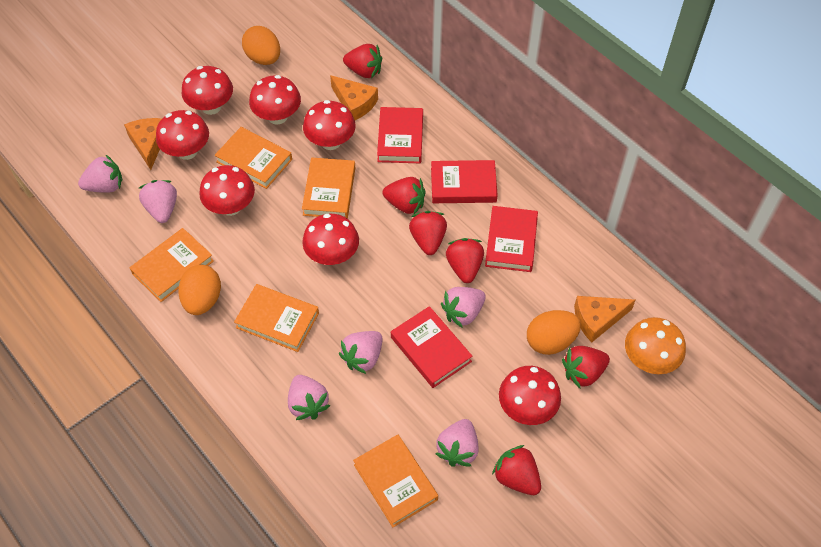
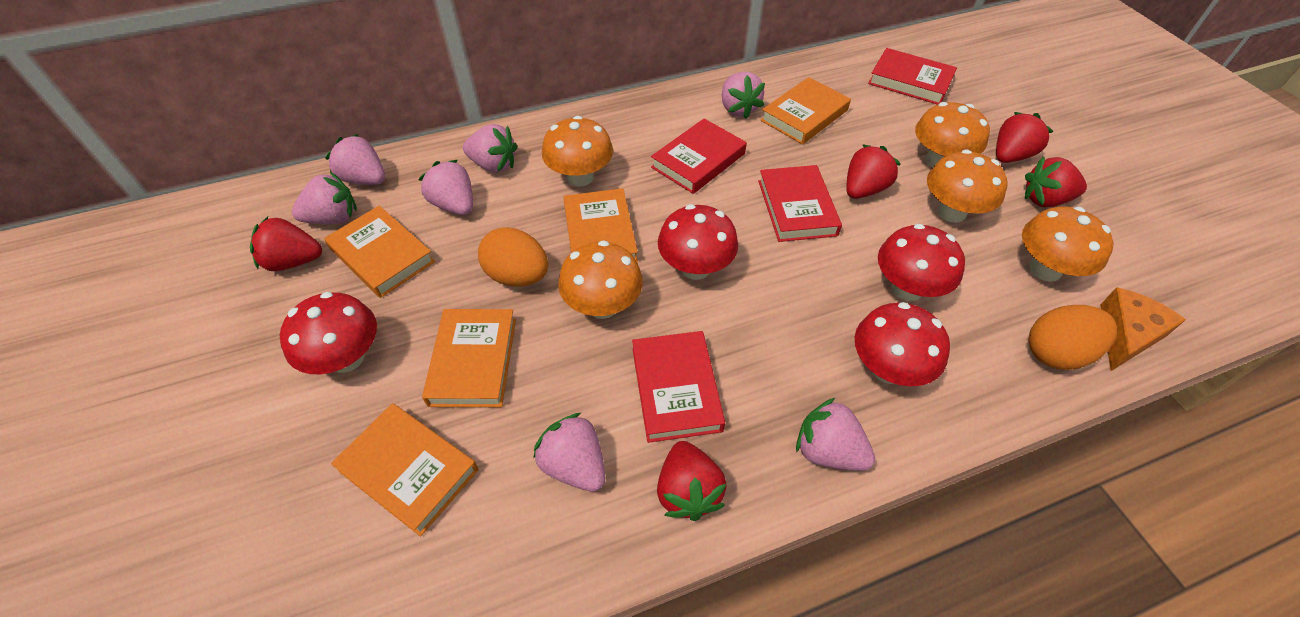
orange cheese: 3 -> 1
orange egg: 3 -> 2
orange mushroom: 1 -> 5
pink strawberry: 6 -> 7
red mushroom: 7 -> 4
red strawberry: 6 -> 5

